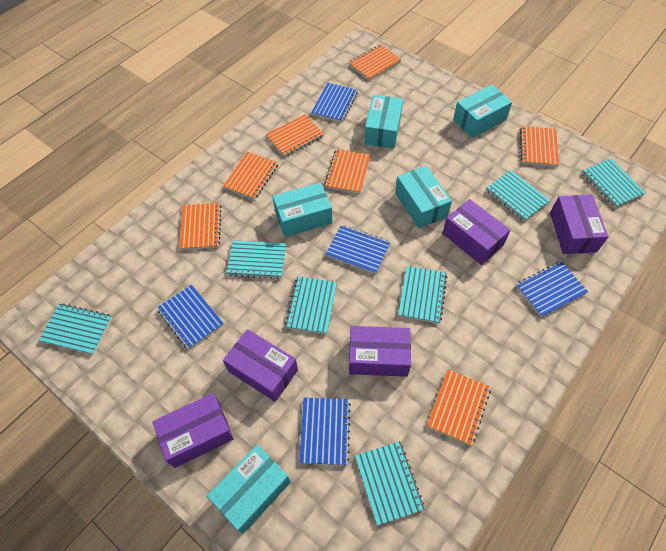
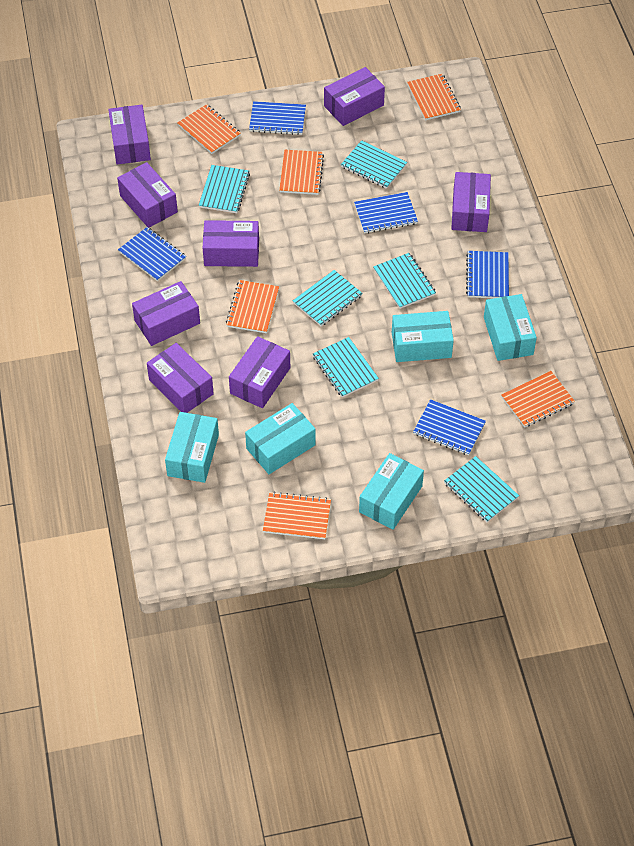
orange notebook: 7 -> 6
purple box: 5 -> 8
turquoise notebook: 7 -> 6

